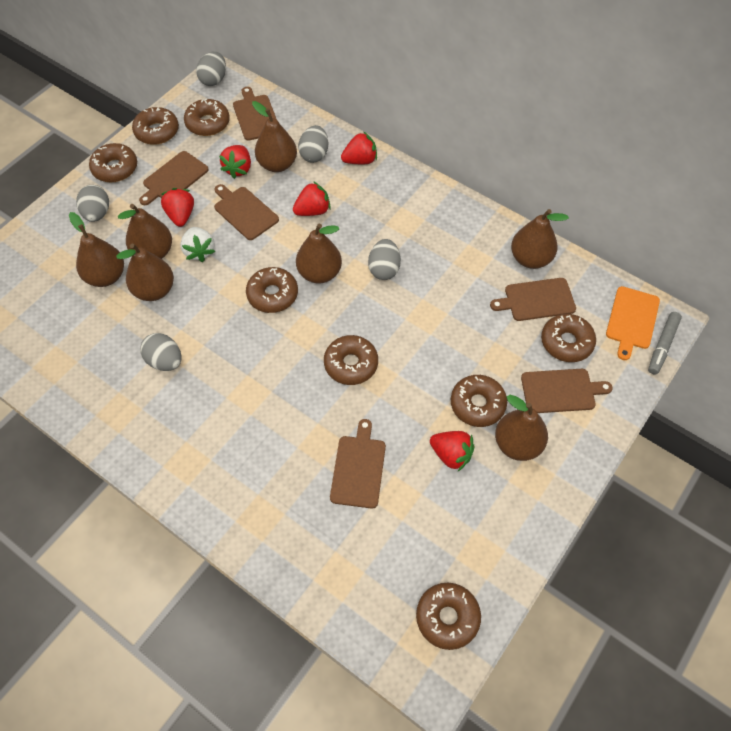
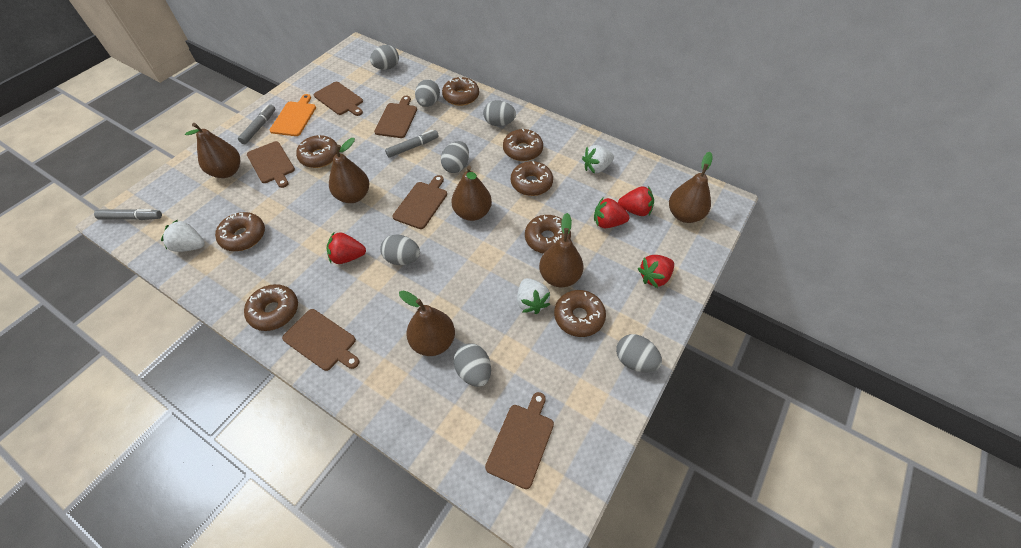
brown pear: 7 -> 6
grey egg: 5 -> 7
grey marker: 1 -> 3
red strawberry: 5 -> 4
white strawberry: 1 -> 3

